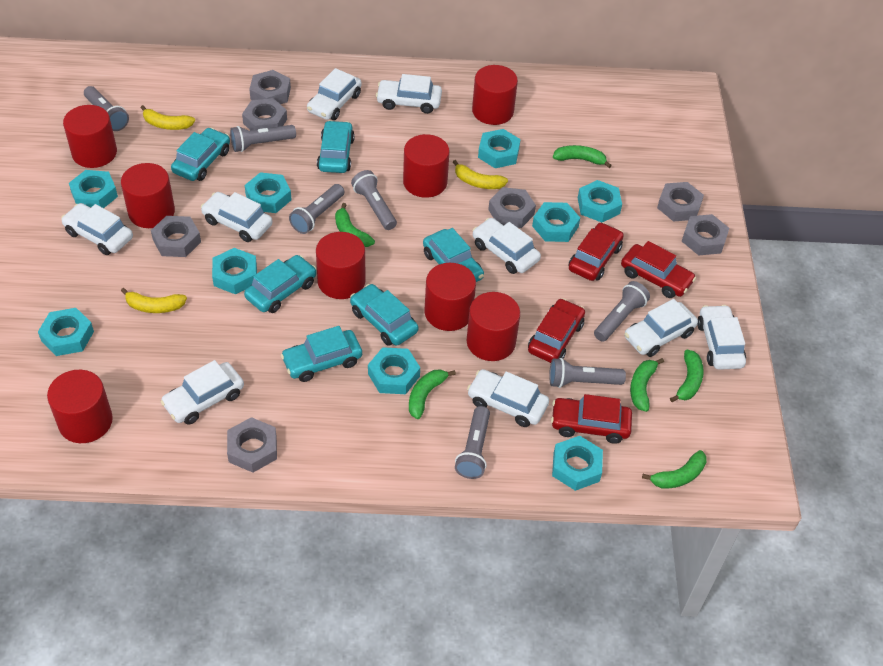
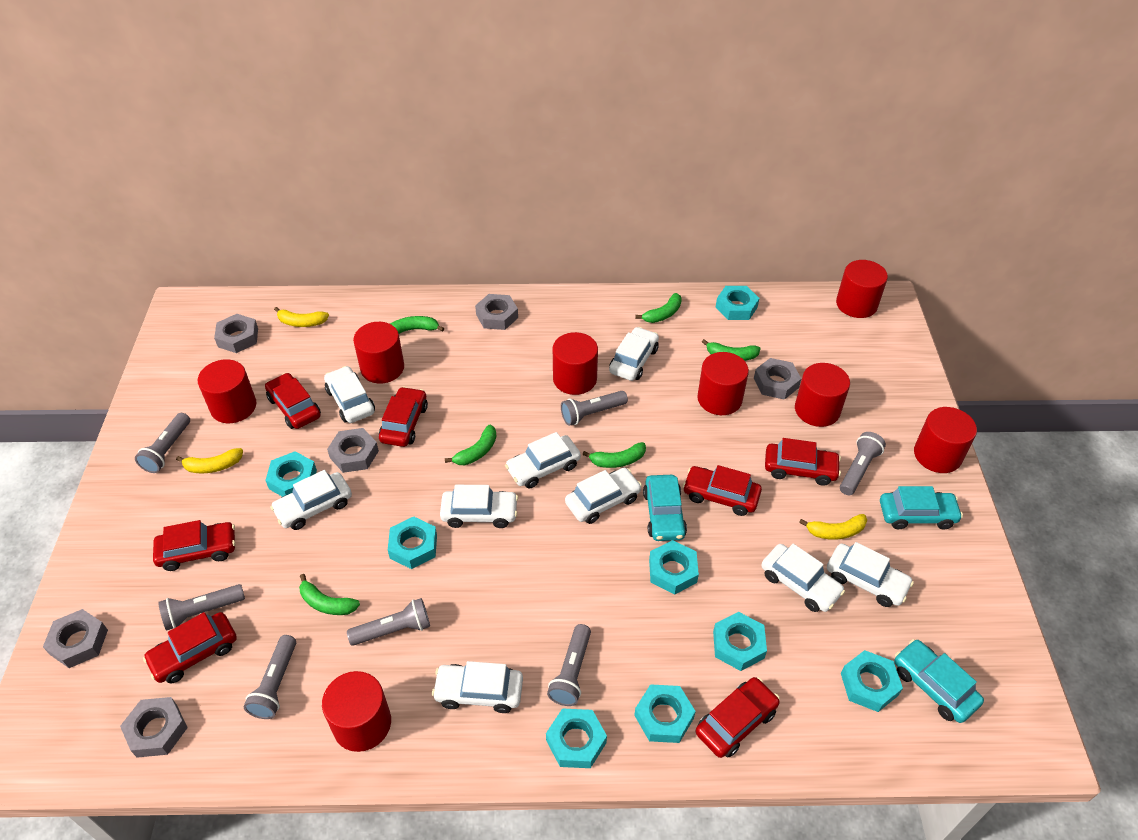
grey nut: 7 -> 6
red car: 4 -> 7
turquoise car: 6 -> 3
turquoise nut: 9 -> 8

